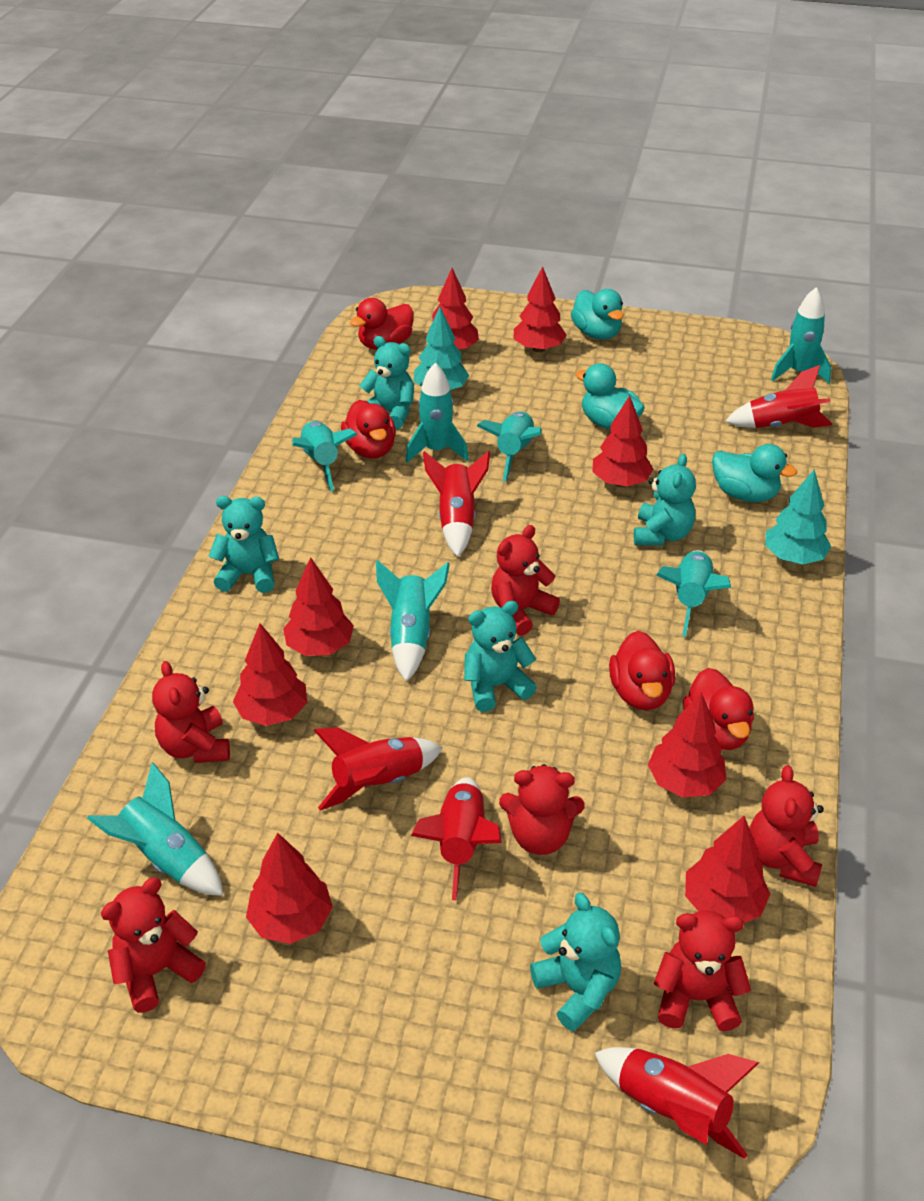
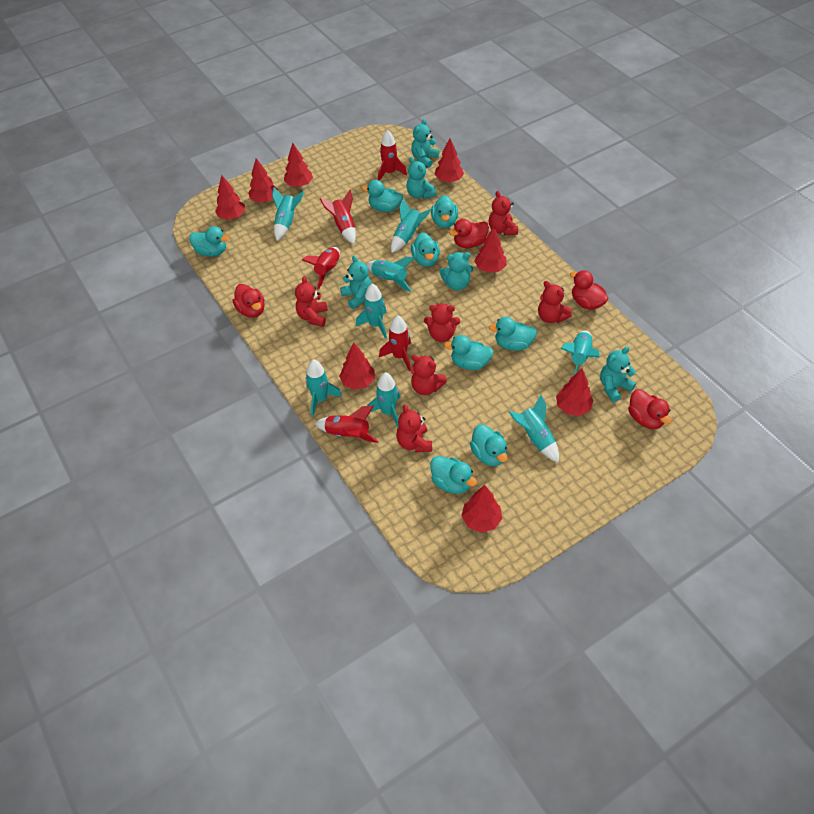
turquoise duck: 3 -> 8
turquoise rocket: 7 -> 8
turquoise tree: 2 -> 0

